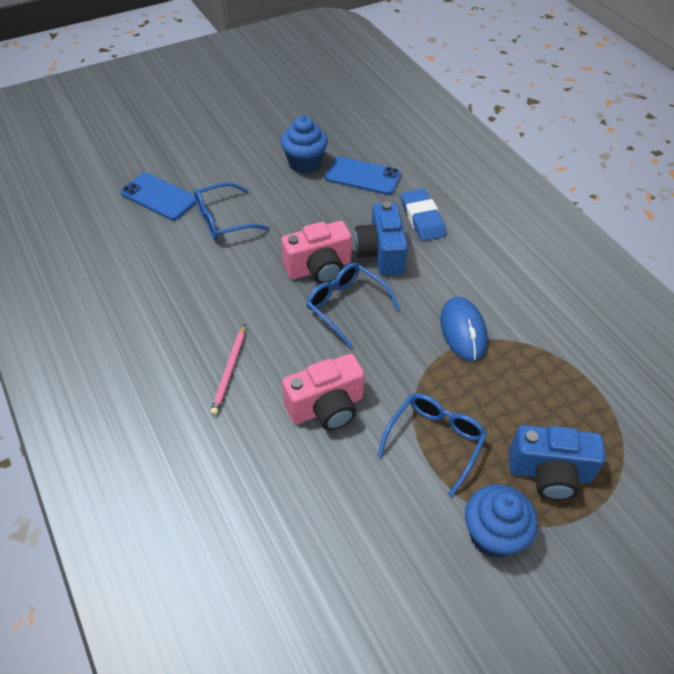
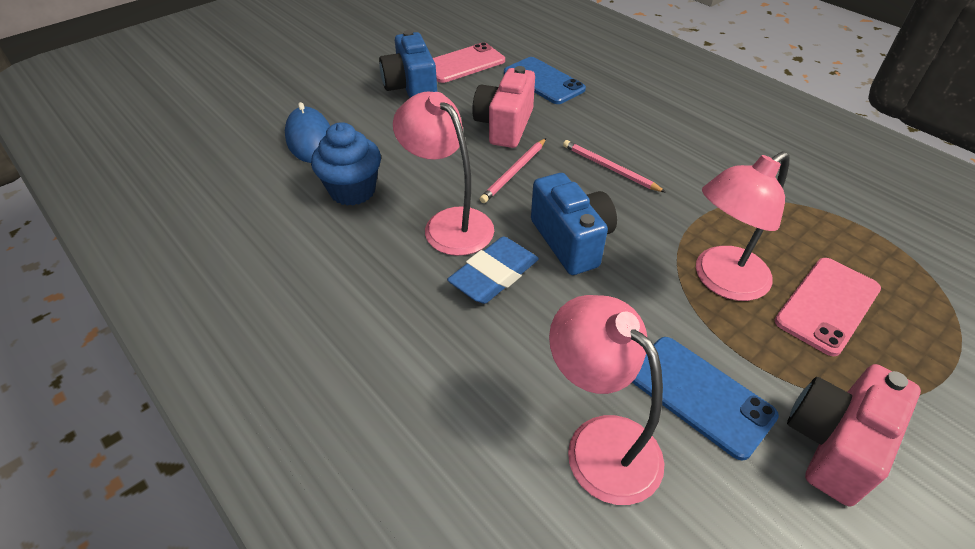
blue cupcake: 2 -> 1
blue glasses: 3 -> 0
pink lamp: 0 -> 3
pink pencil: 1 -> 2
pink phone: 0 -> 2

